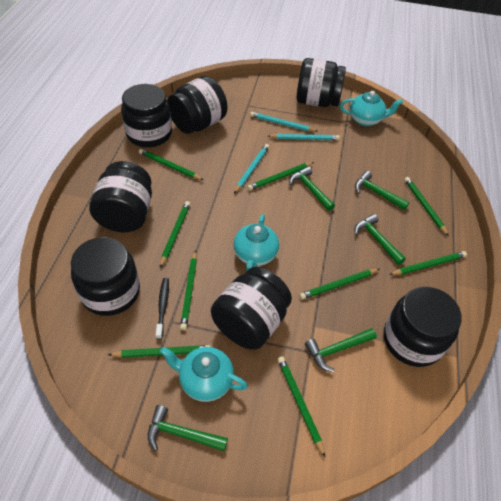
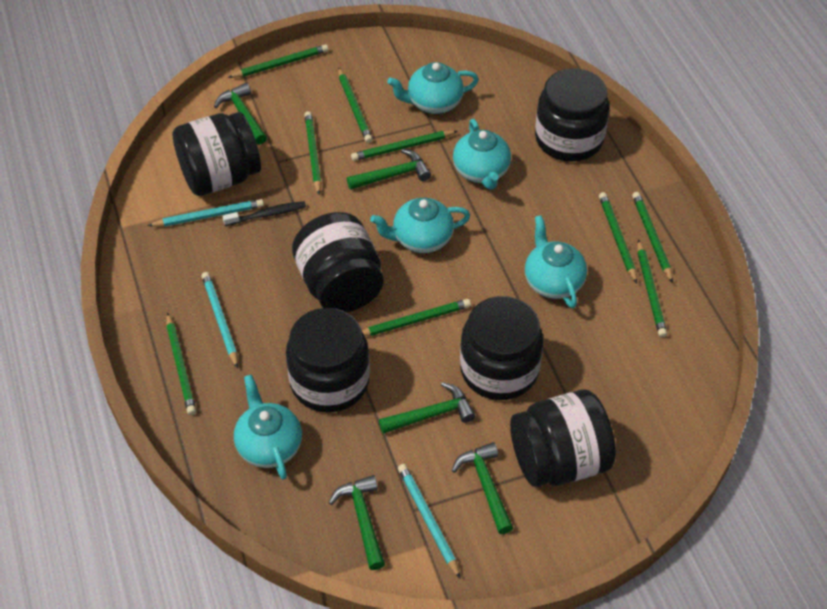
black jar: 7 -> 6
turquoise teapot: 3 -> 5

